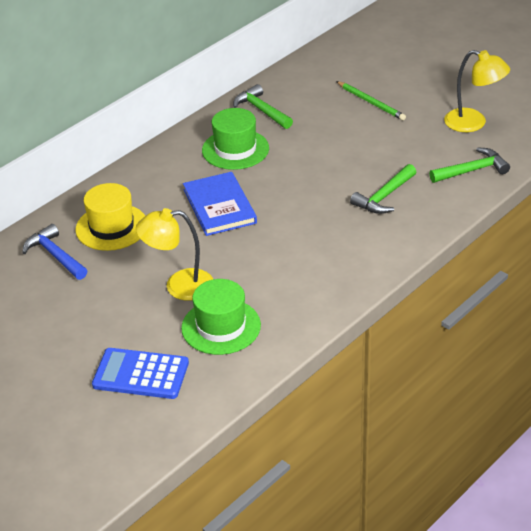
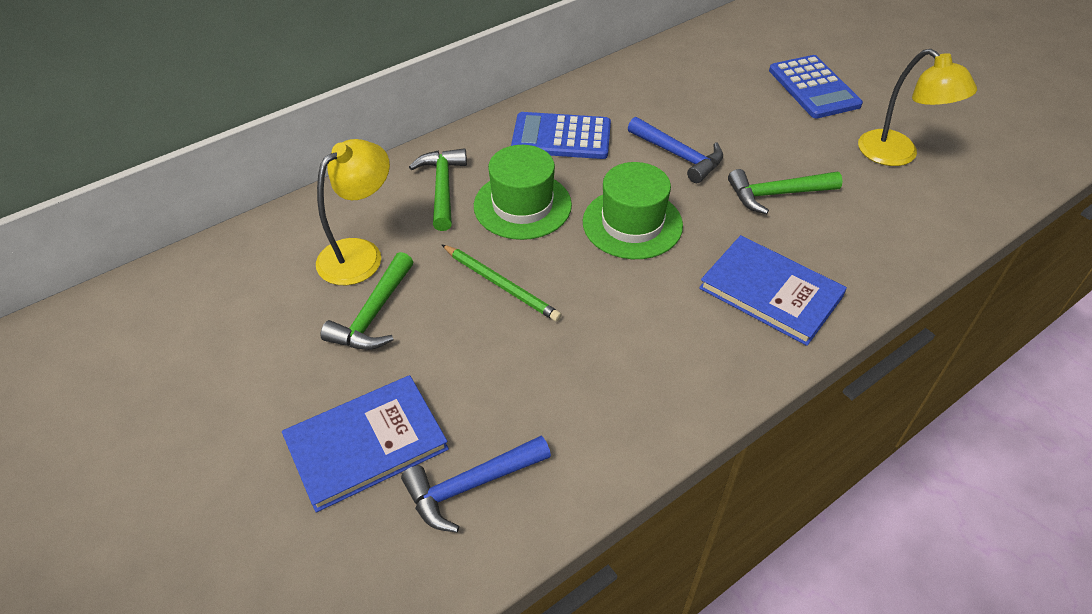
blue book: 1 -> 2
blue calculator: 1 -> 2
blue hammer: 1 -> 2
yellow hat: 1 -> 0

